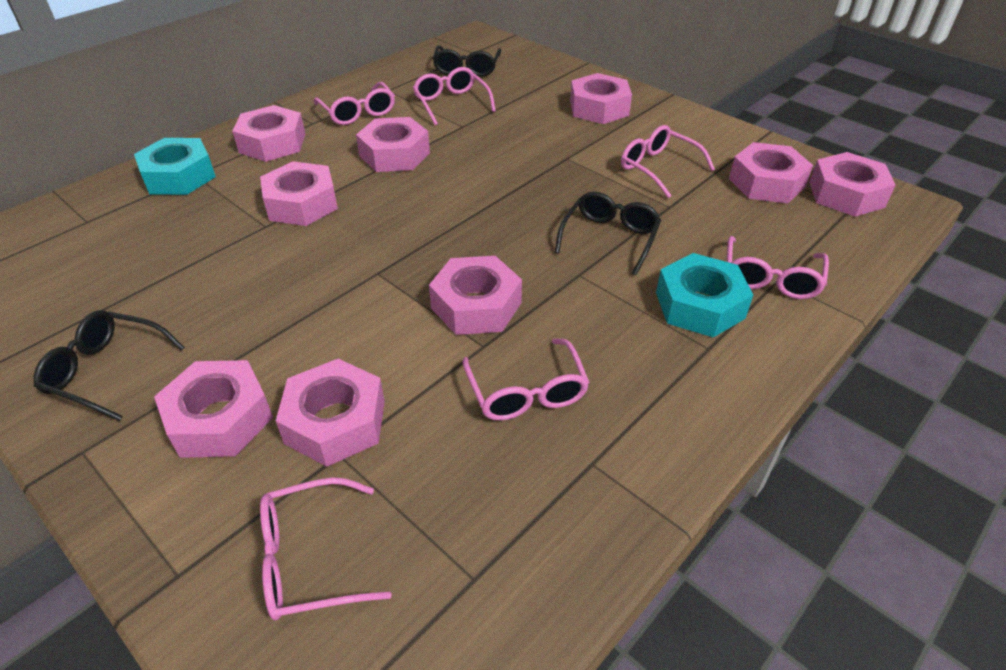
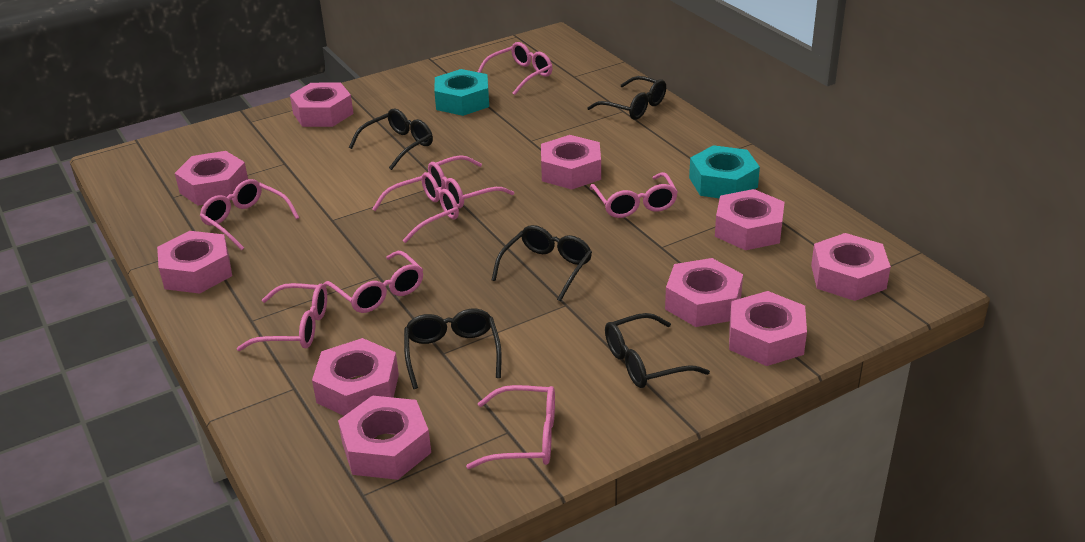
black glasses: 3 -> 5
pink glasses: 6 -> 8
pink nut: 9 -> 10

